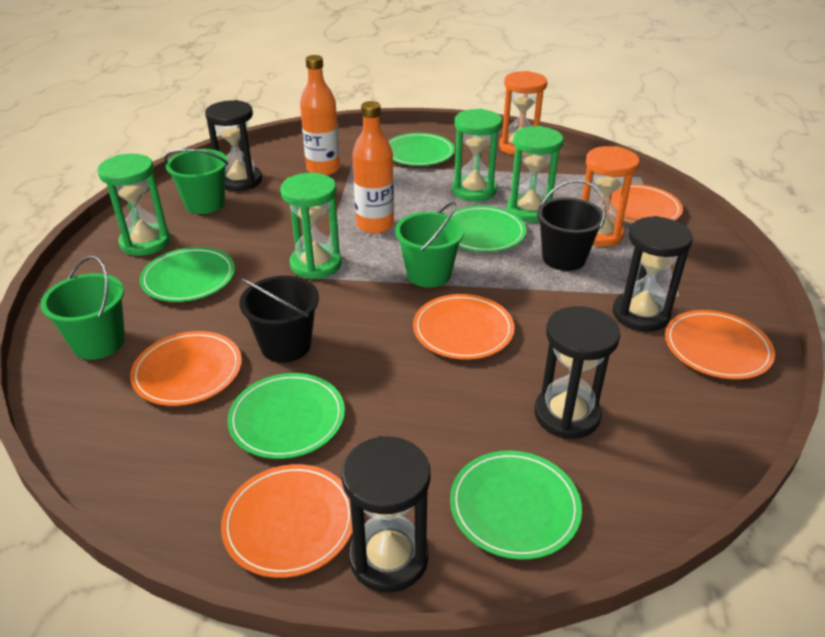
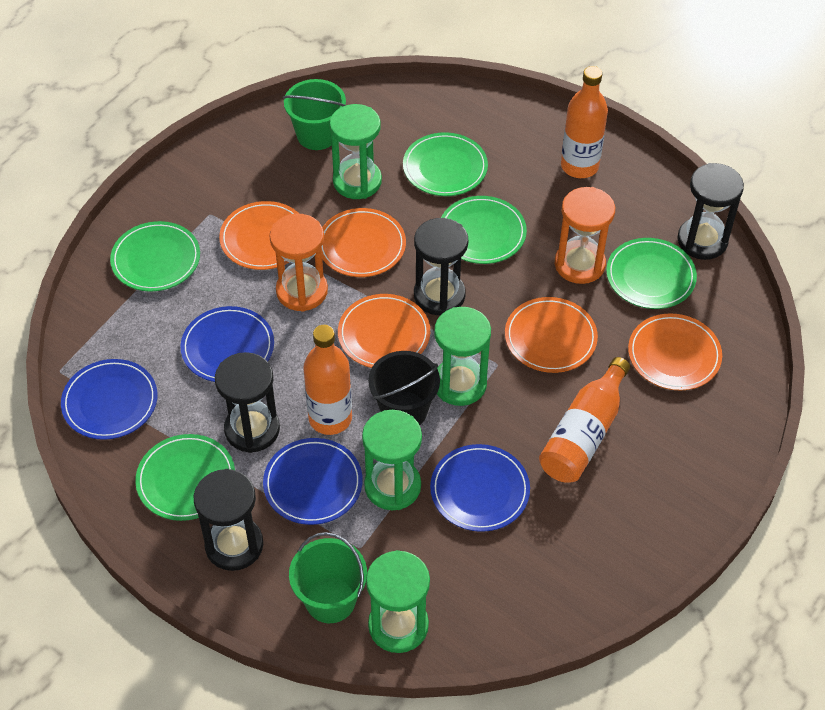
black bucket: 2 -> 1
blue plate: 0 -> 4
green bucket: 3 -> 2
orange bottle: 2 -> 3

